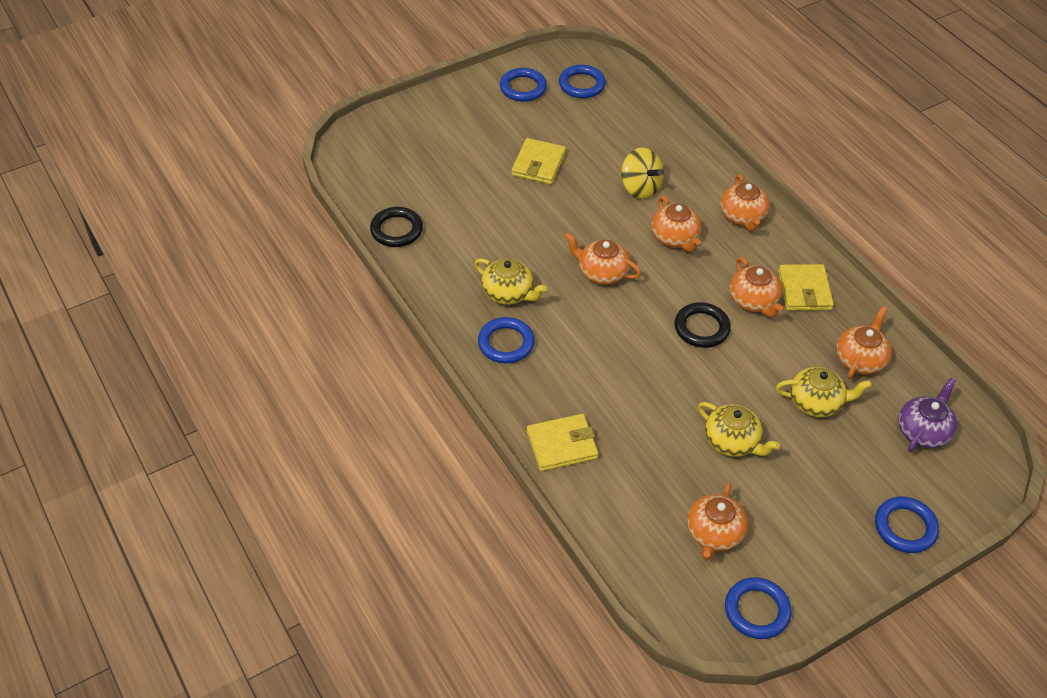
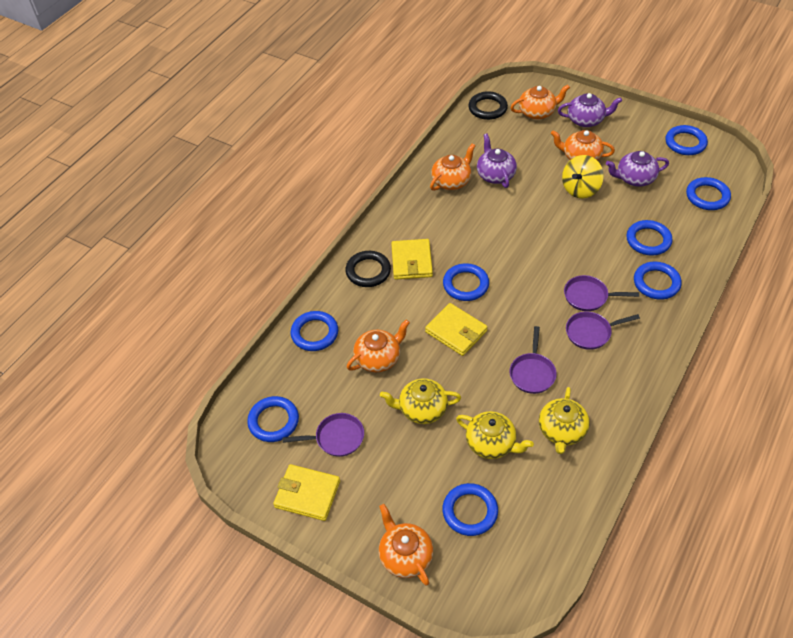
blue ring: 5 -> 8
orange teapot: 6 -> 5
purple pan: 0 -> 4
purple teapot: 1 -> 3

